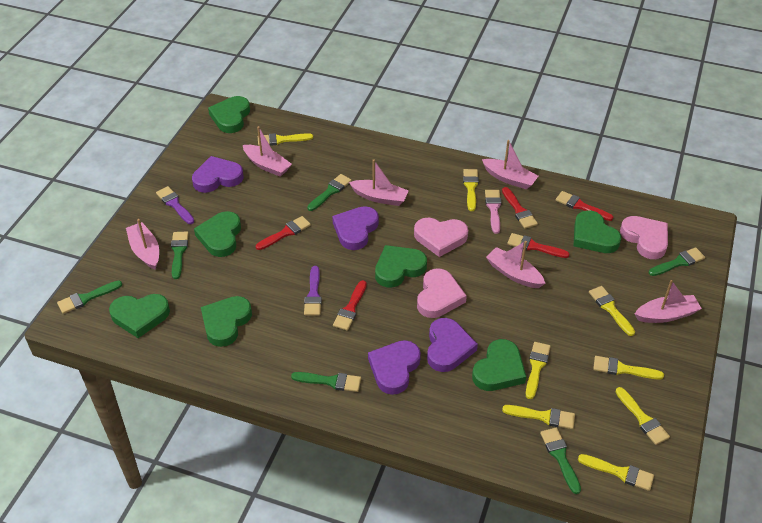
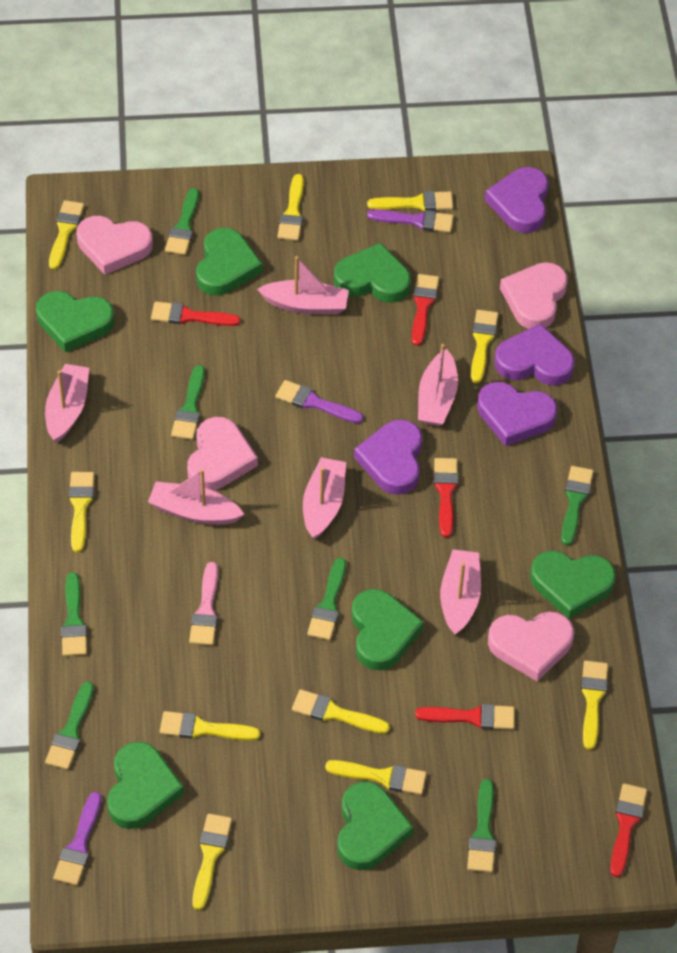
green brush: 6 -> 7
pink heart: 3 -> 4
purple brush: 2 -> 3
yellow brush: 8 -> 10

